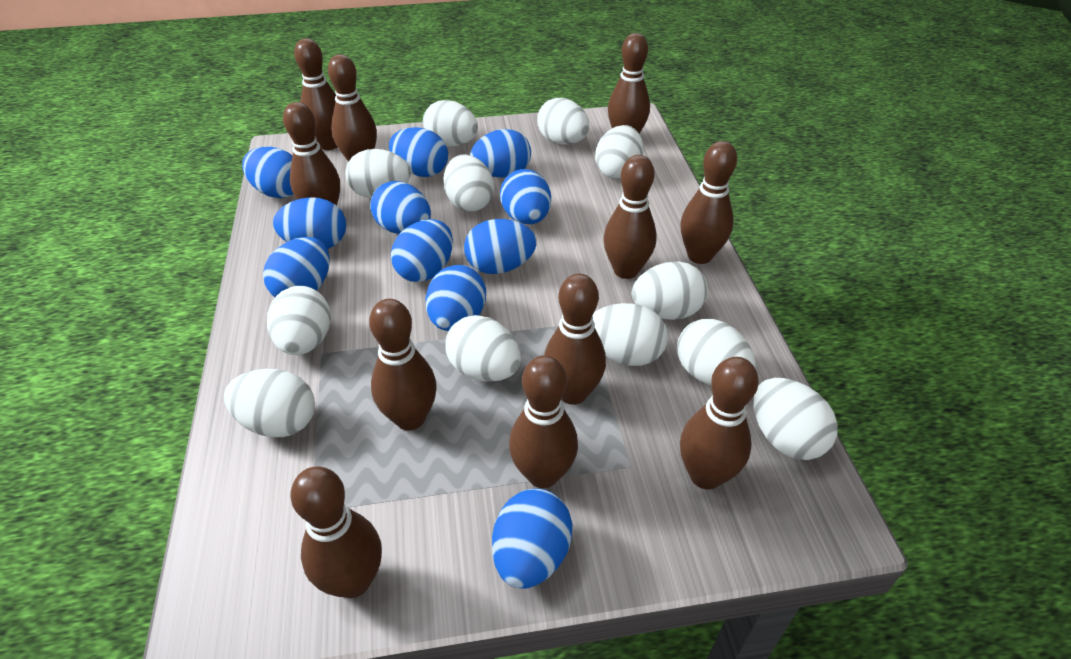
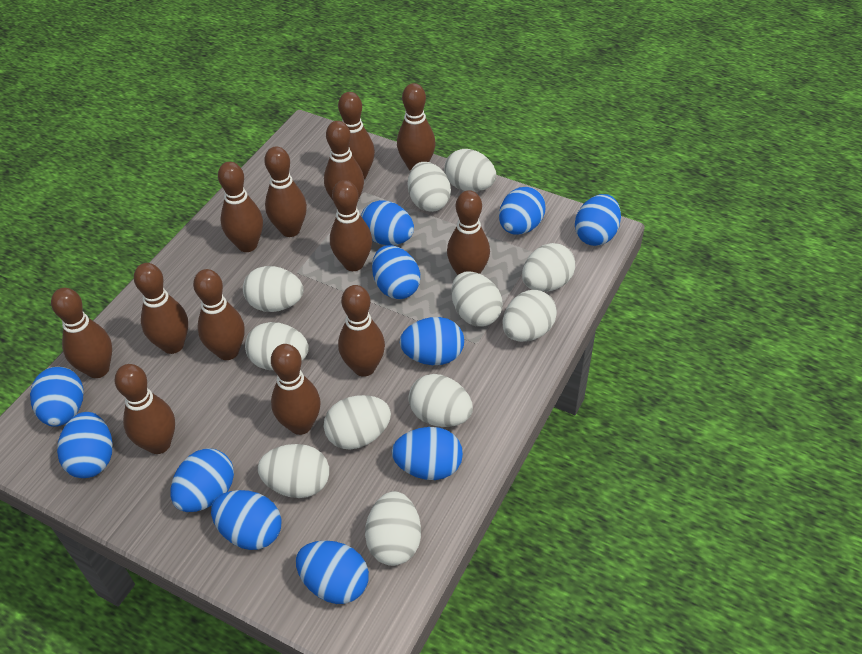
brown bowling pin: 11 -> 13
white egg: 12 -> 11

